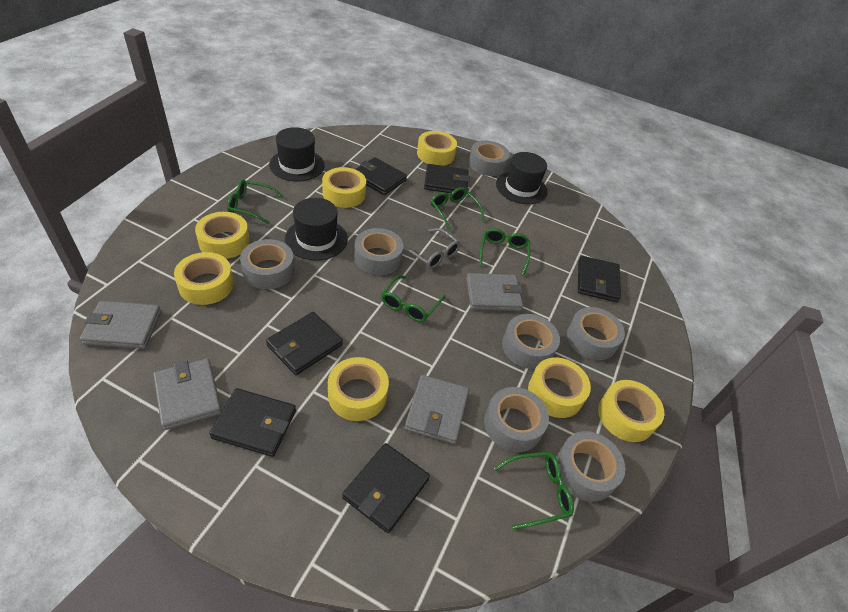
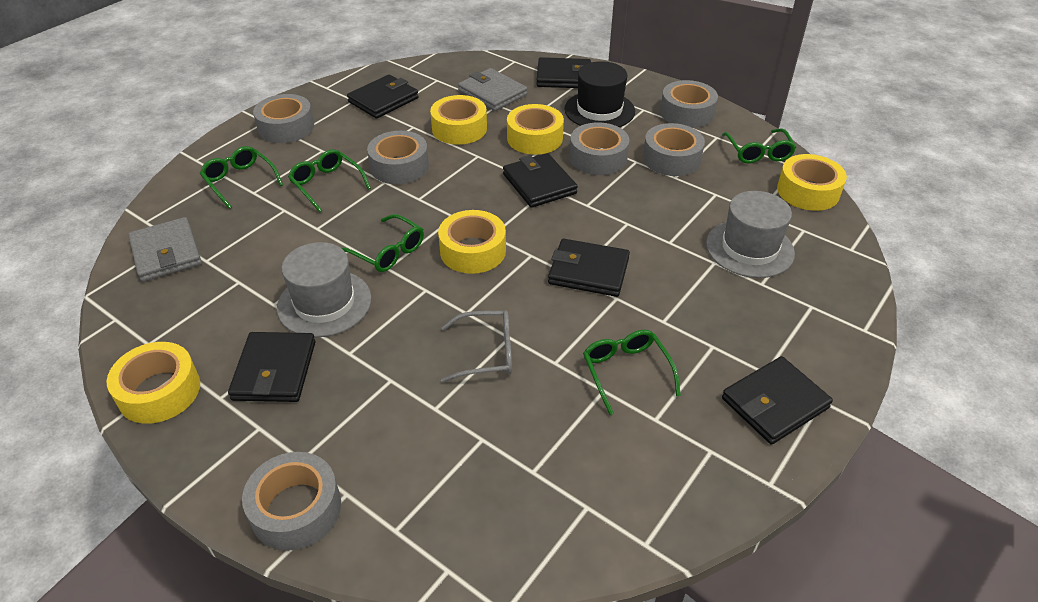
black hat: 3 -> 1
grey hat: 0 -> 2
grey tape: 7 -> 6
grey wallet: 4 -> 2
yellow tape: 7 -> 5

